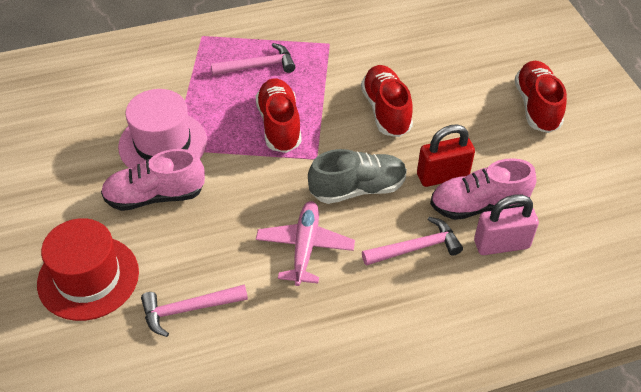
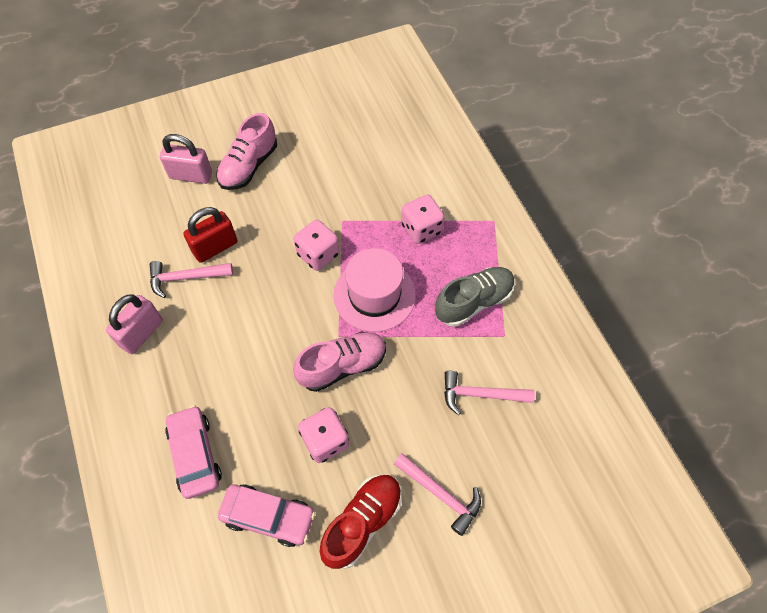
pink car: 0 -> 2
pink dice: 0 -> 3
pink padlock: 1 -> 2
pink plane: 1 -> 0
red hat: 1 -> 0
red shoe: 3 -> 1

